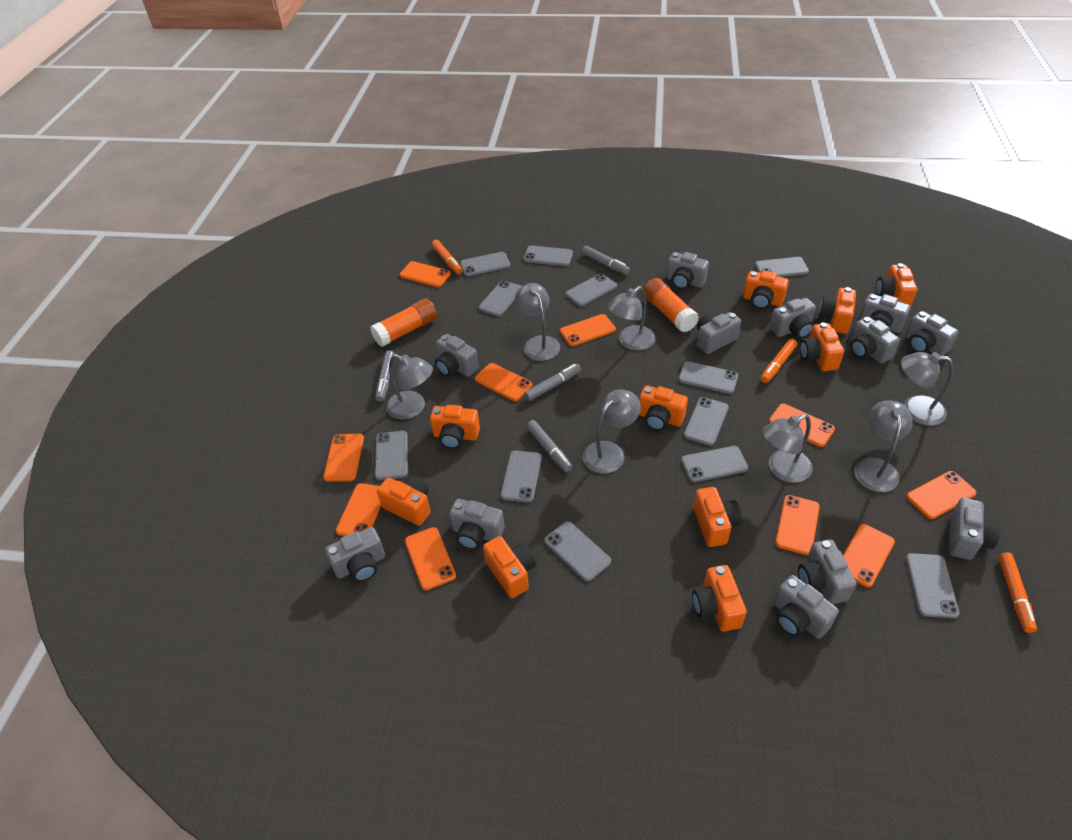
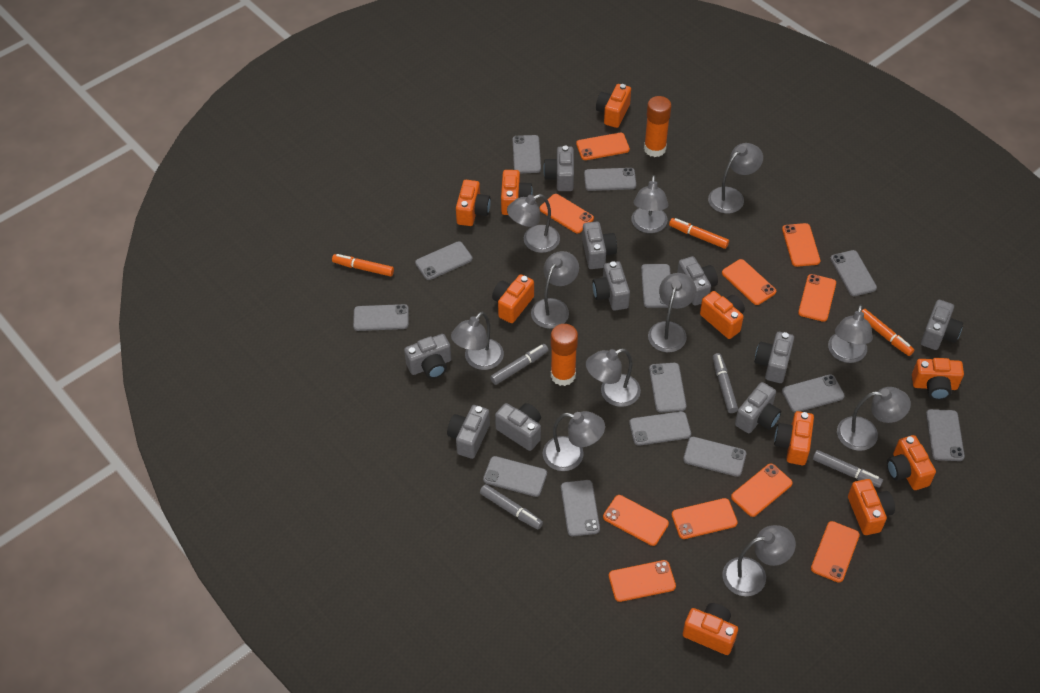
grey camera: 12 -> 10
grey lamp: 7 -> 11
grey phone: 12 -> 13

